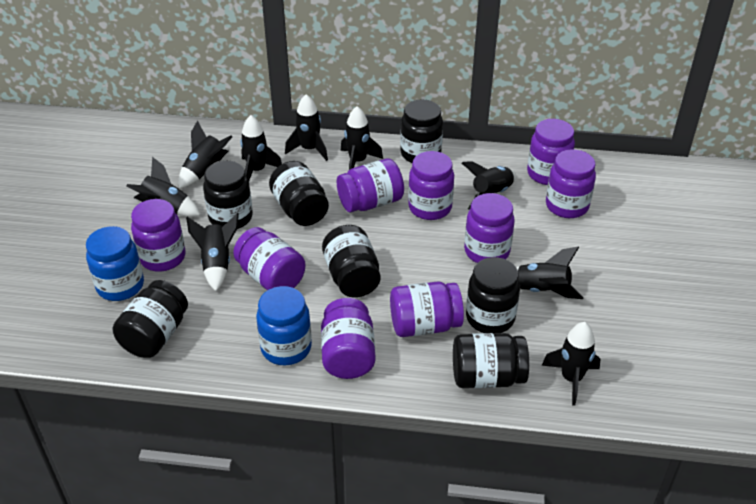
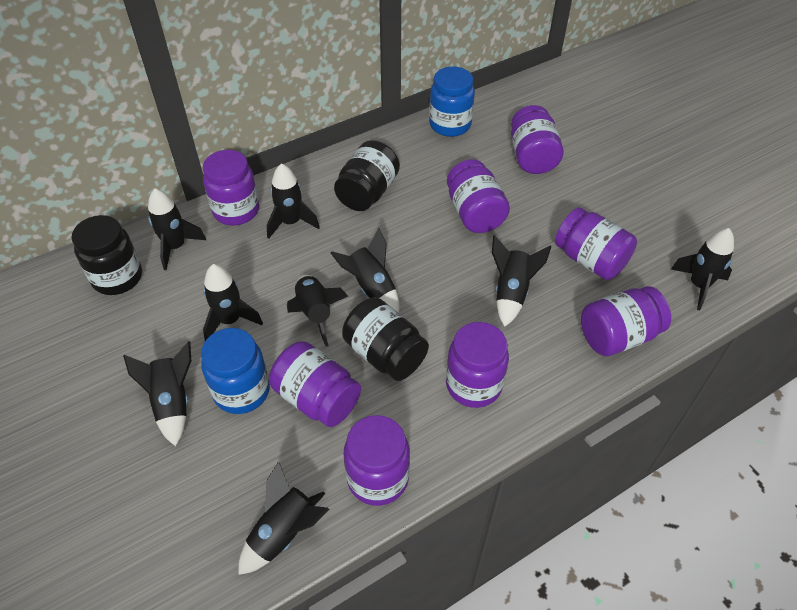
black jar: 7 -> 3
purple jar: 9 -> 8

